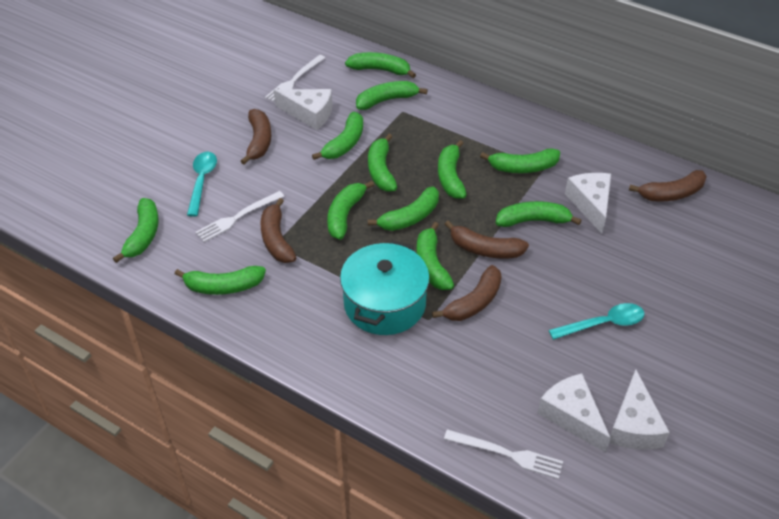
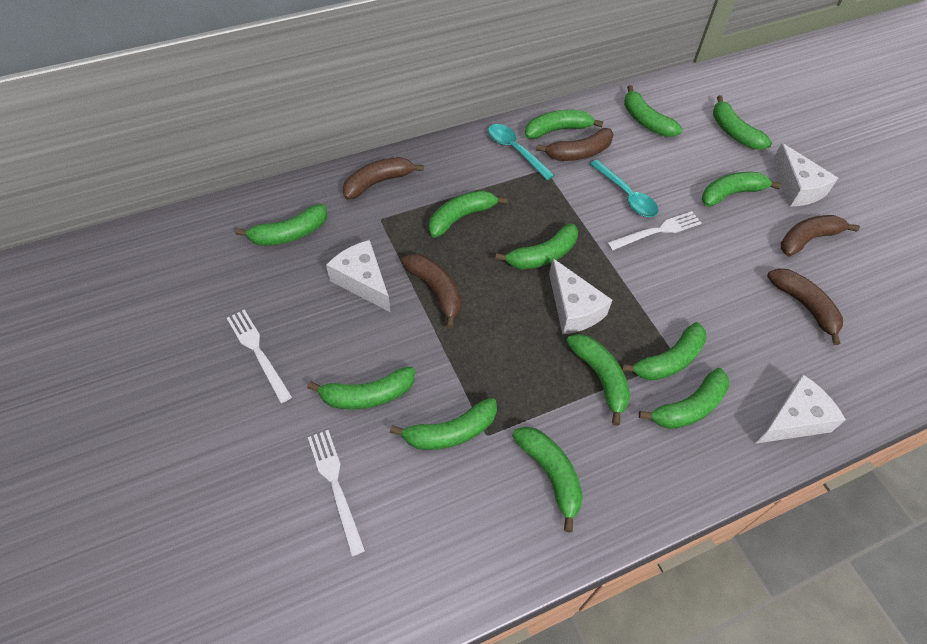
green banana: 12 -> 13
turquoise pot: 1 -> 0

